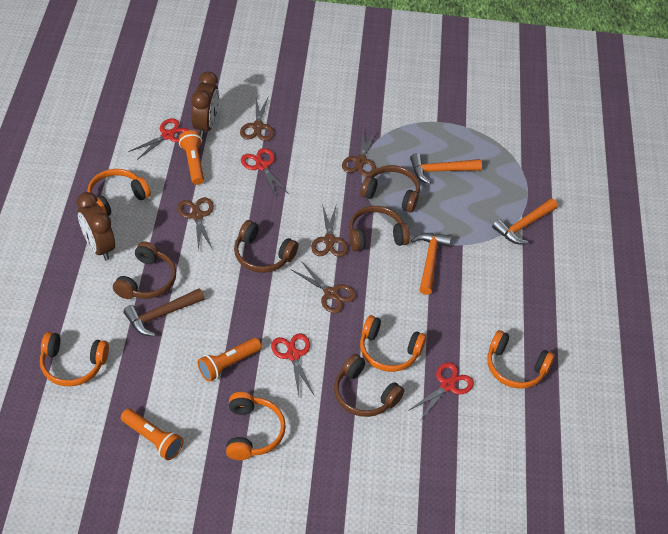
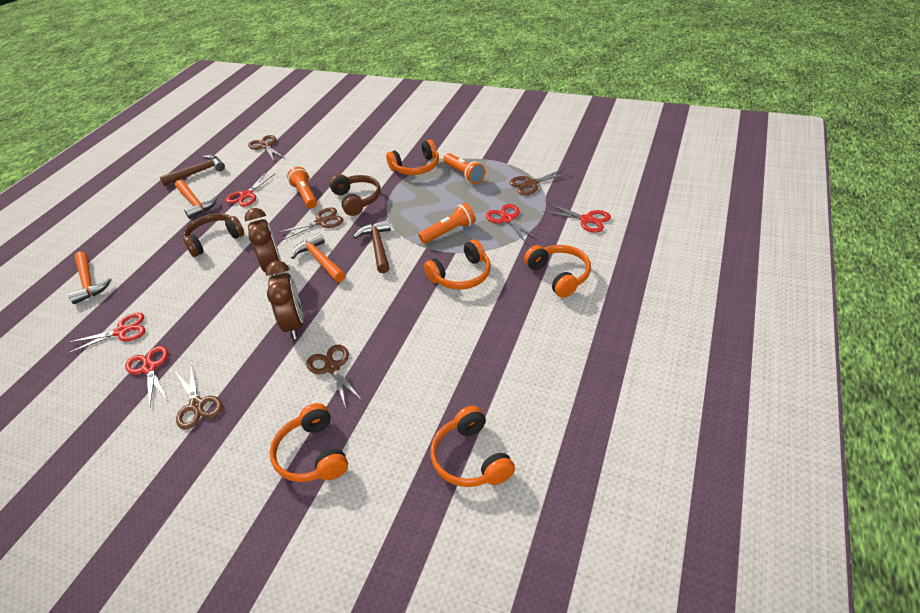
brown hammer: 1 -> 2
brown headphones: 5 -> 2
red scissors: 4 -> 5

